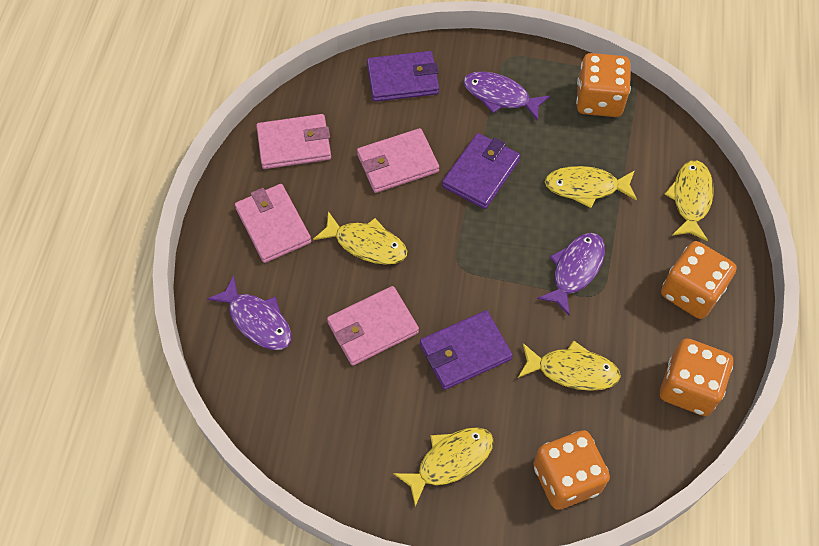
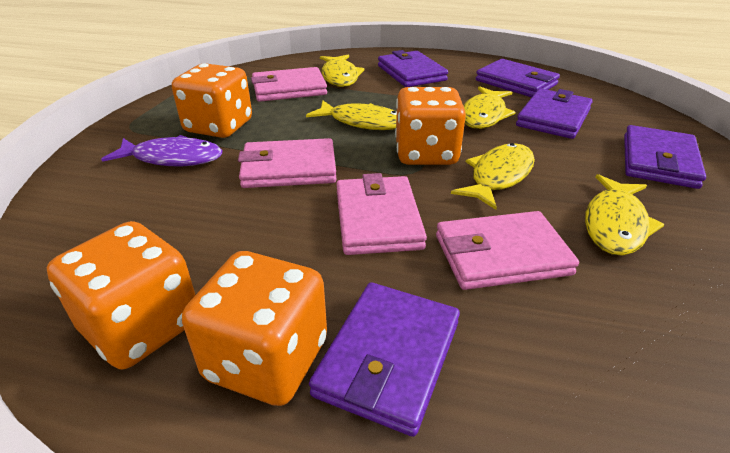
purple fish: 3 -> 1
purple wallet: 3 -> 5

